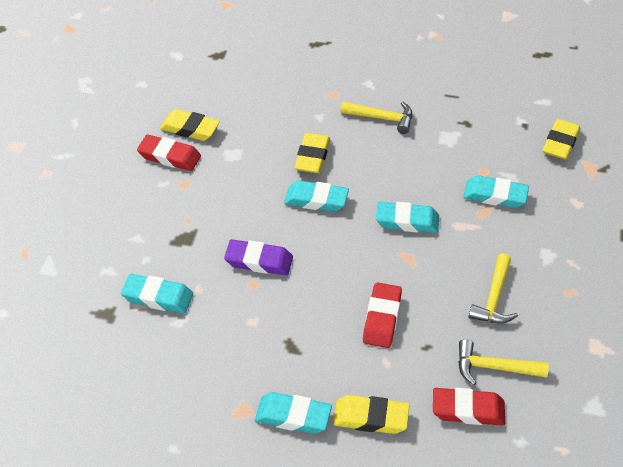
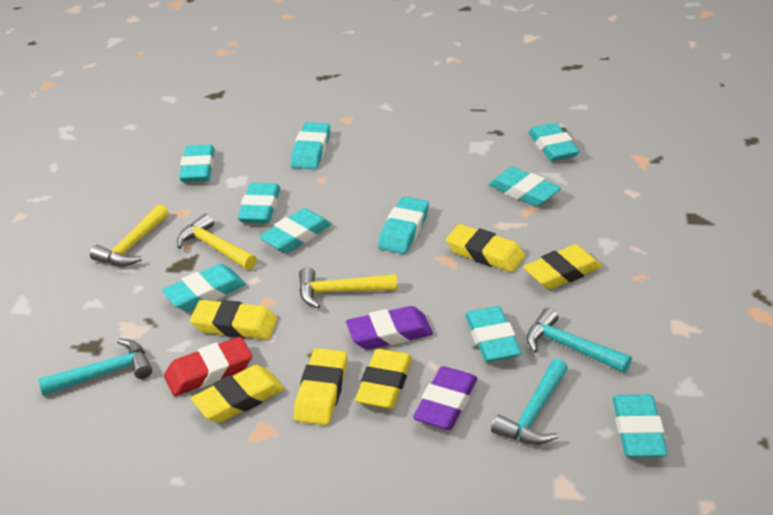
purple eraser: 1 -> 2
red eraser: 3 -> 1
turquoise eraser: 5 -> 10
turquoise hammer: 0 -> 3
yellow eraser: 4 -> 6

